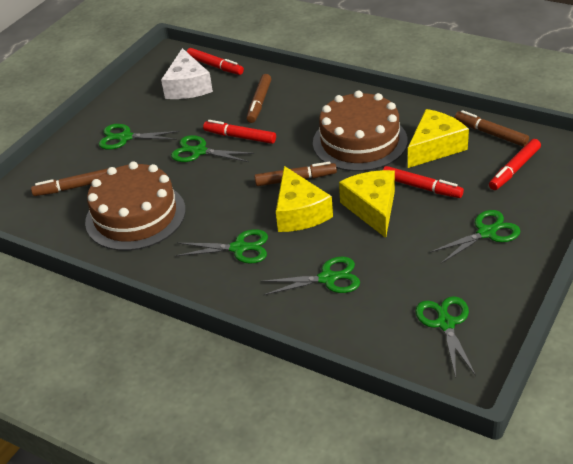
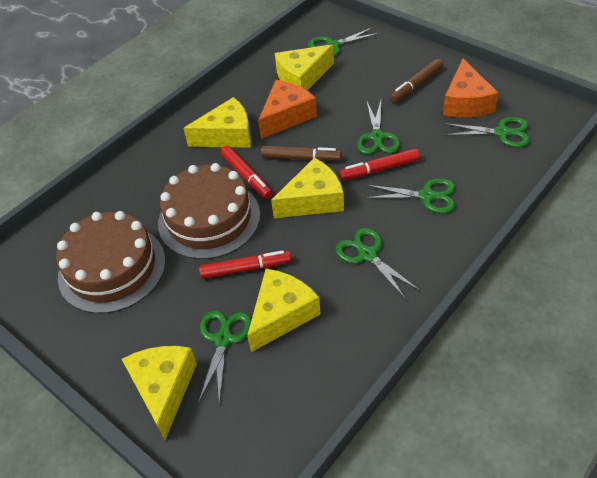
brown marker: 4 -> 2
orange cheese: 0 -> 2
red marker: 4 -> 3
white cheese: 1 -> 0
yellow cheese: 3 -> 5

